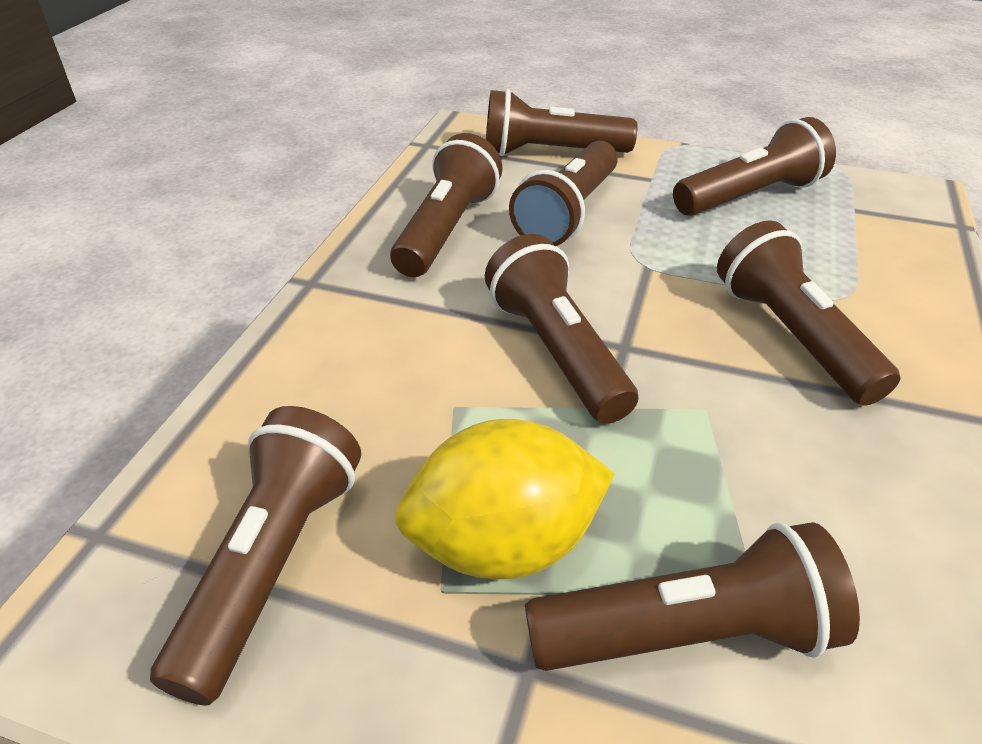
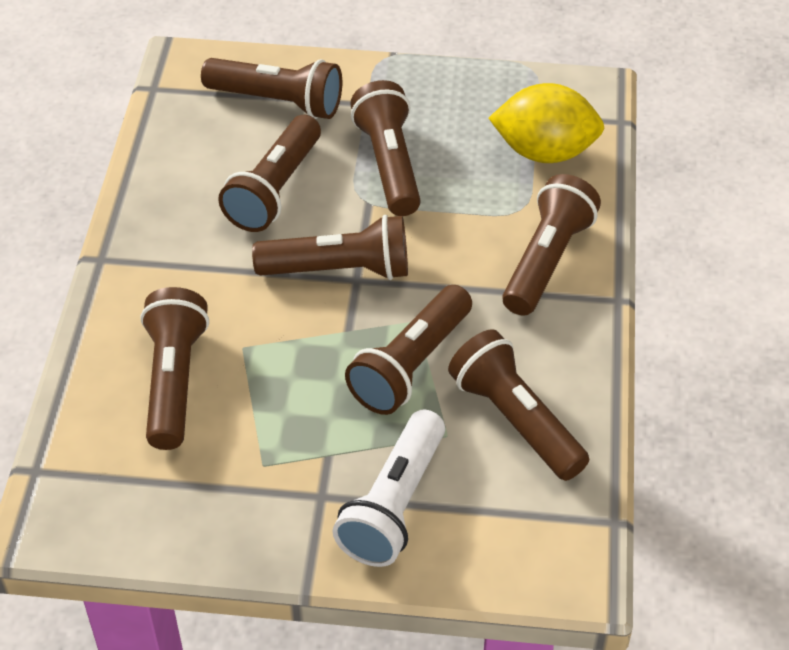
white flashlight: 0 -> 1

